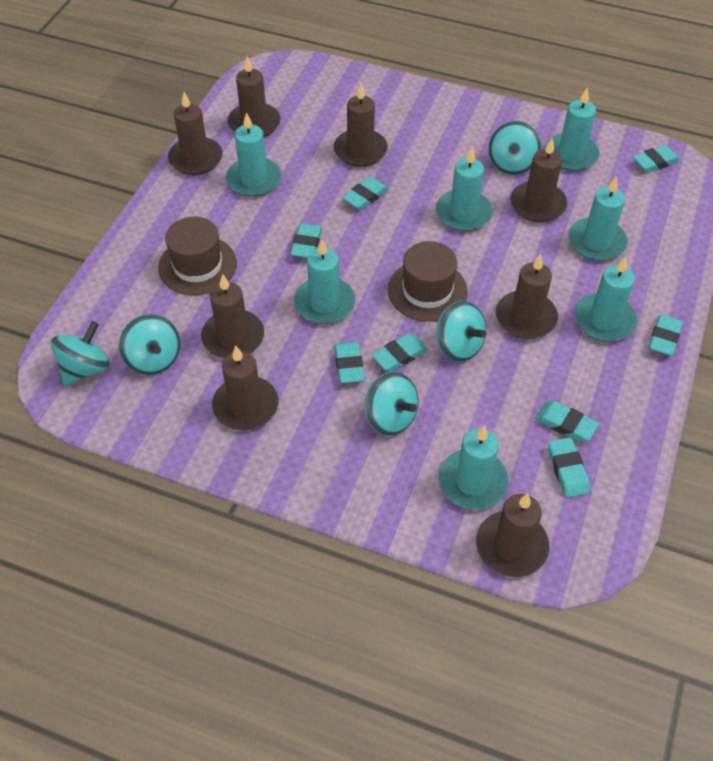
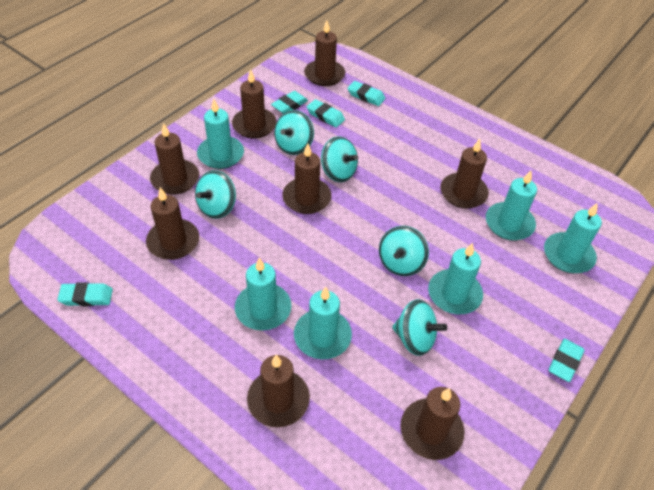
brown hat: 2 -> 0
turquoise candle: 7 -> 6
turquoise eraser: 8 -> 5

